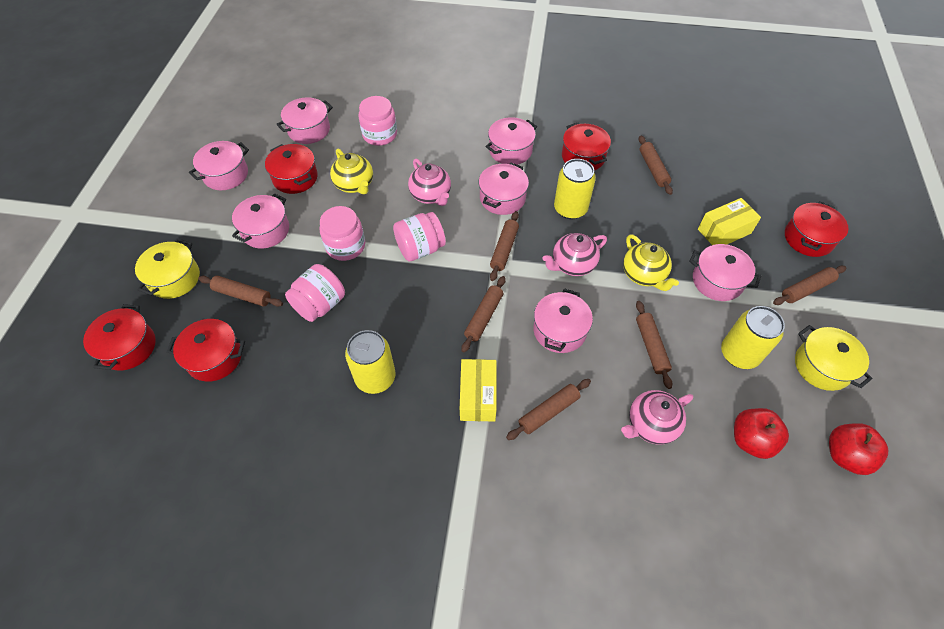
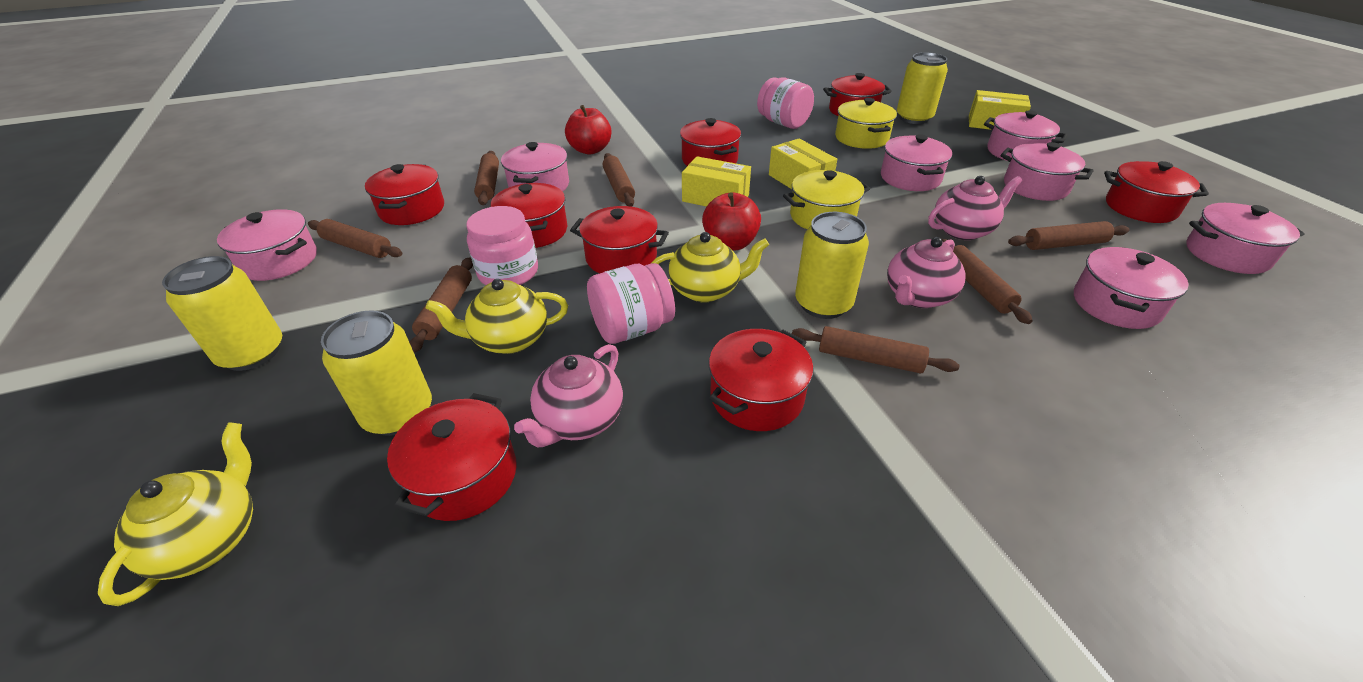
pink jar: 4 -> 3
red pot: 5 -> 8
yellow box: 2 -> 3
yellow can: 3 -> 4
yellow teapot: 2 -> 3

